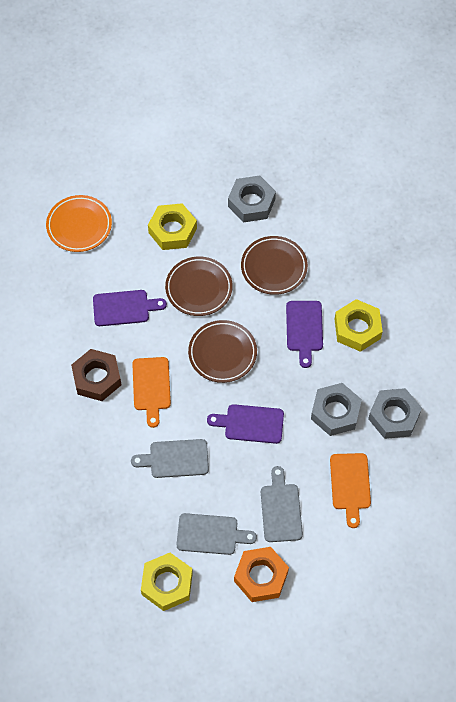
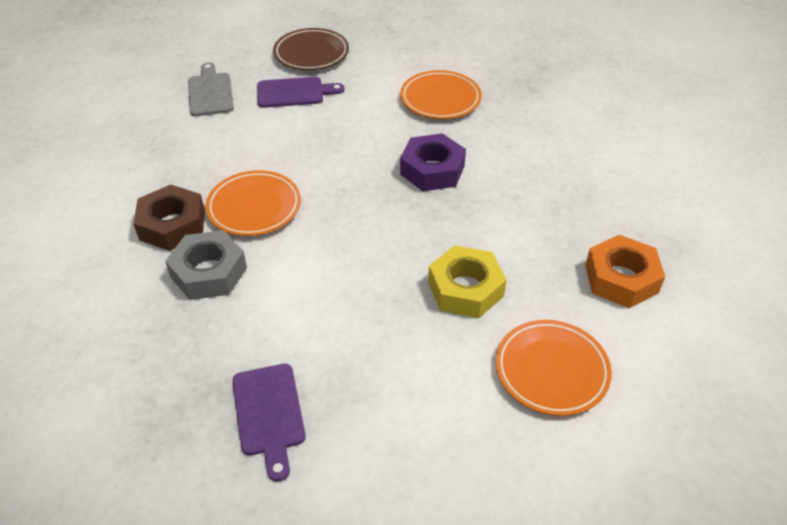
brown plate: 3 -> 1
grey cutting board: 3 -> 1
grey nut: 3 -> 1
orange cutting board: 2 -> 0
orange plate: 1 -> 3
purple cutting board: 3 -> 2
purple nut: 0 -> 1
yellow nut: 3 -> 1

